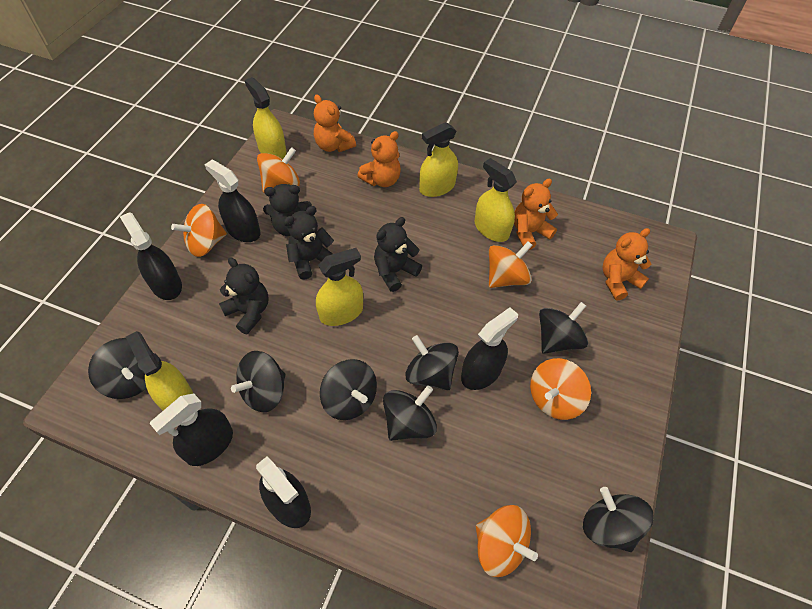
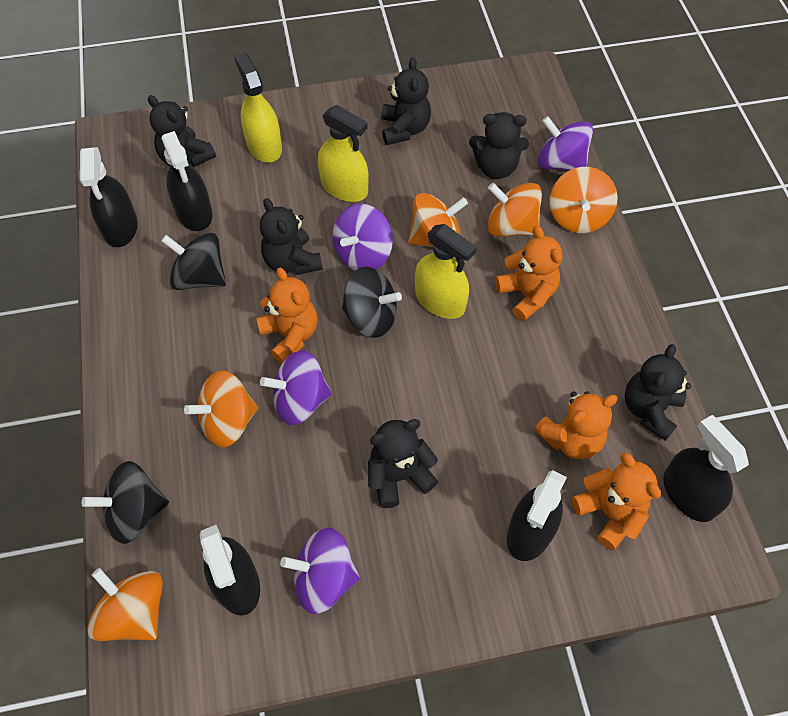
black spinning top: 7 -> 3
black teddy bear: 4 -> 6
purple spinning top: 0 -> 4
yellow spray bottle: 5 -> 3

